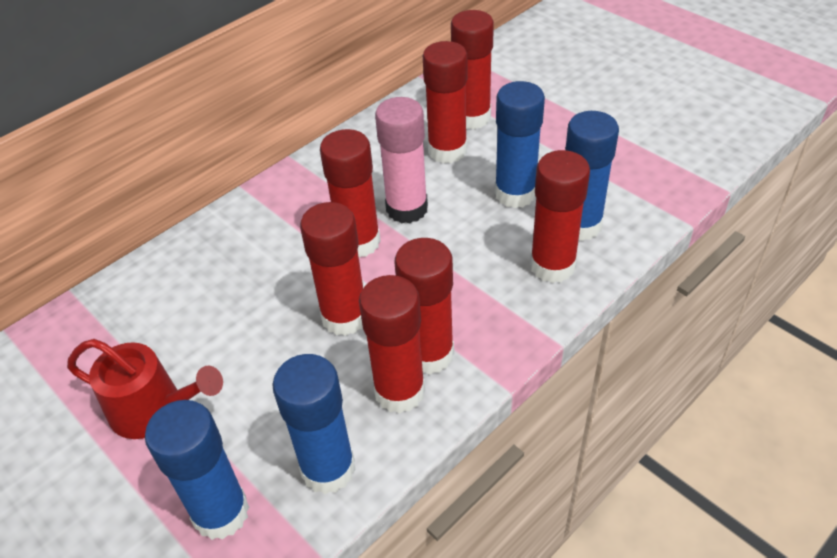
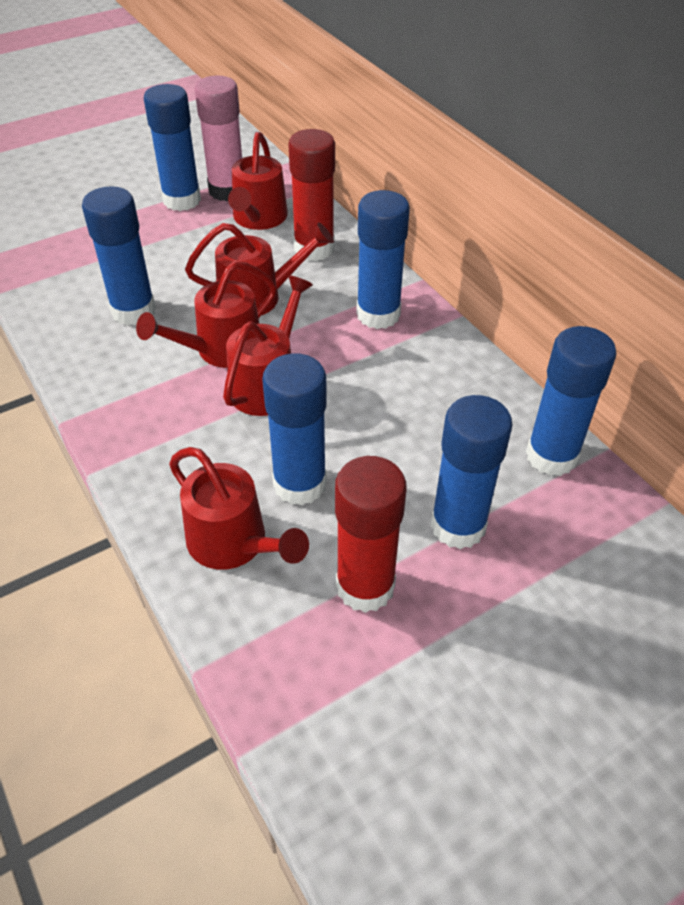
blue glue stick: 4 -> 6
red glue stick: 7 -> 2
red watering can: 1 -> 5

